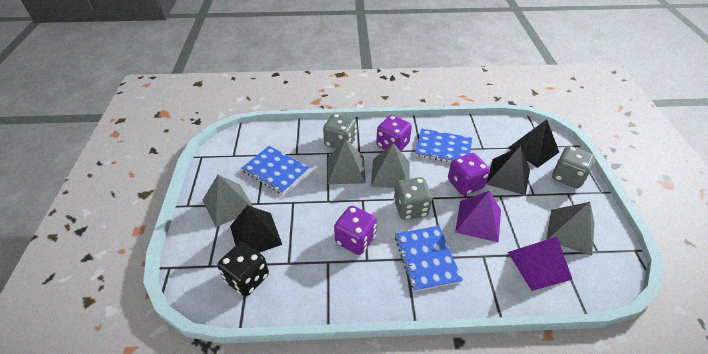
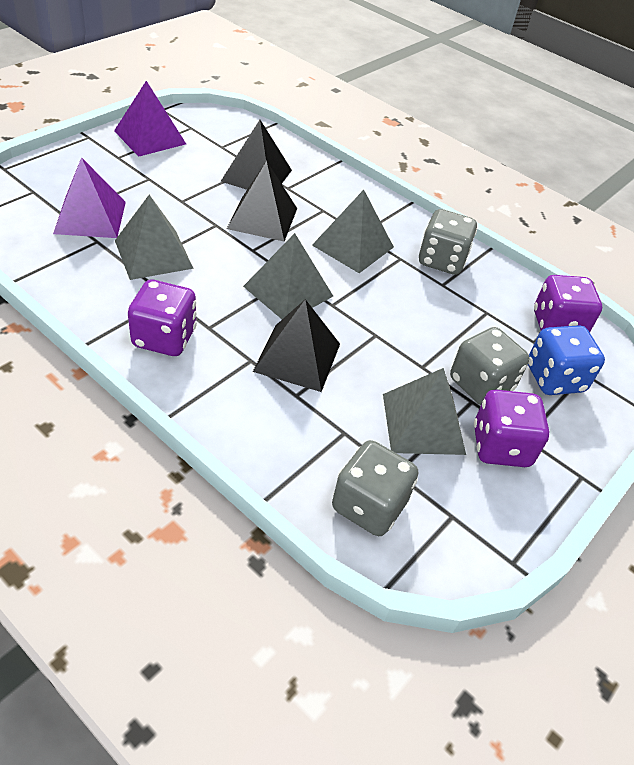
black dice: 1 -> 0
blue dice: 0 -> 1
blue notebook: 3 -> 0

